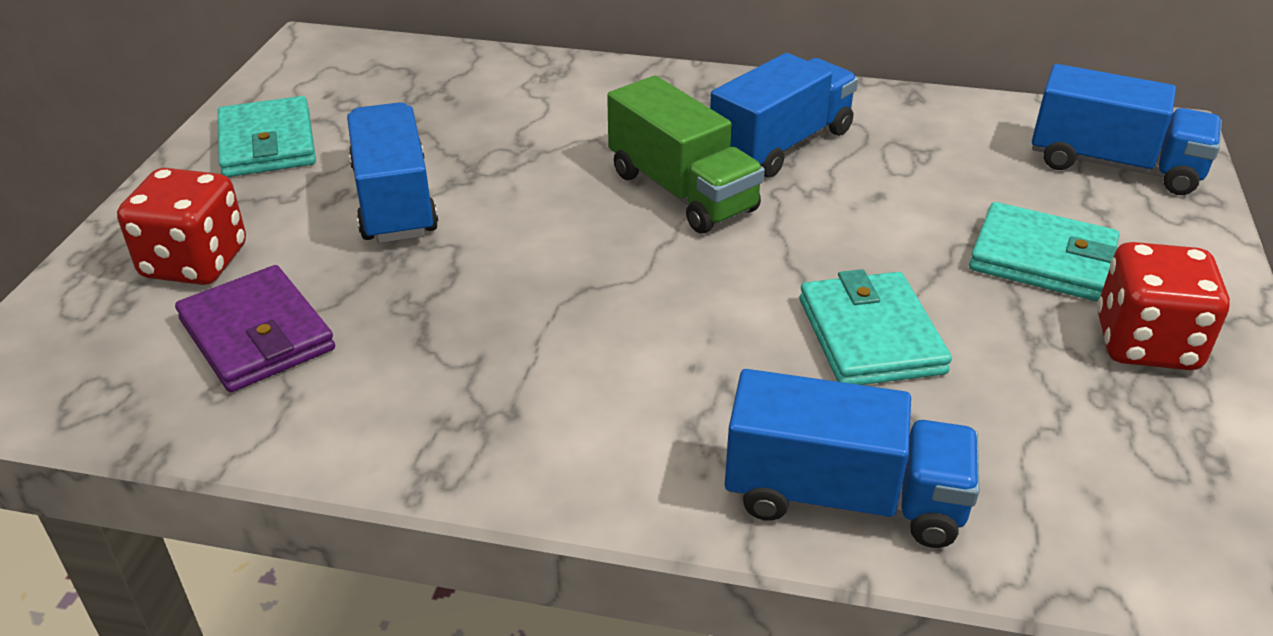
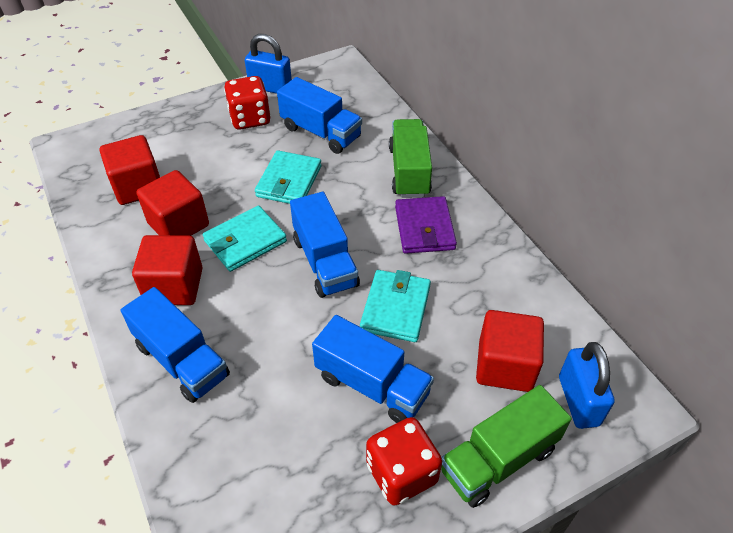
blue padlock: 0 -> 2
green truck: 1 -> 2
red cube: 0 -> 4

